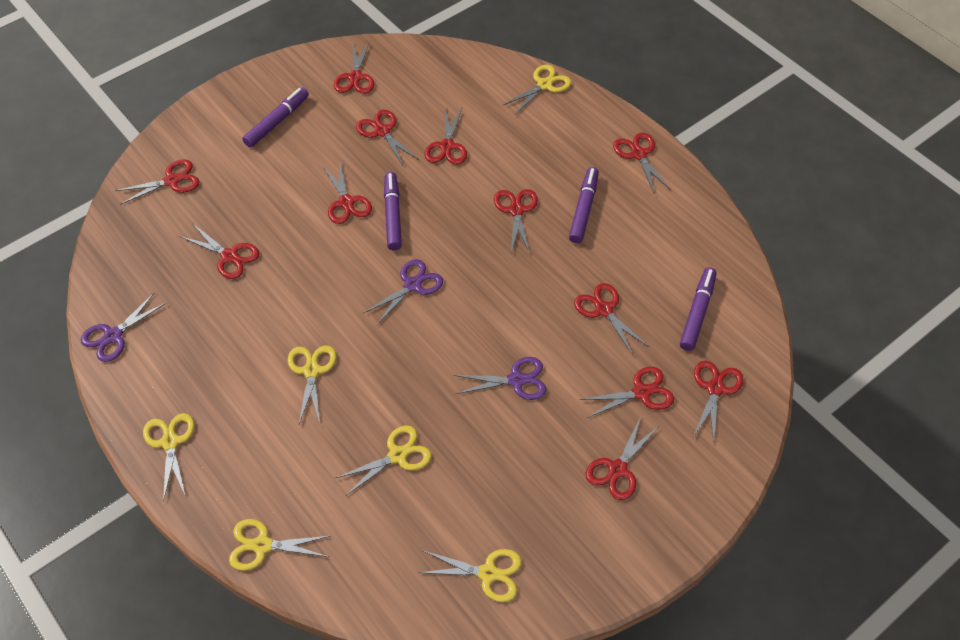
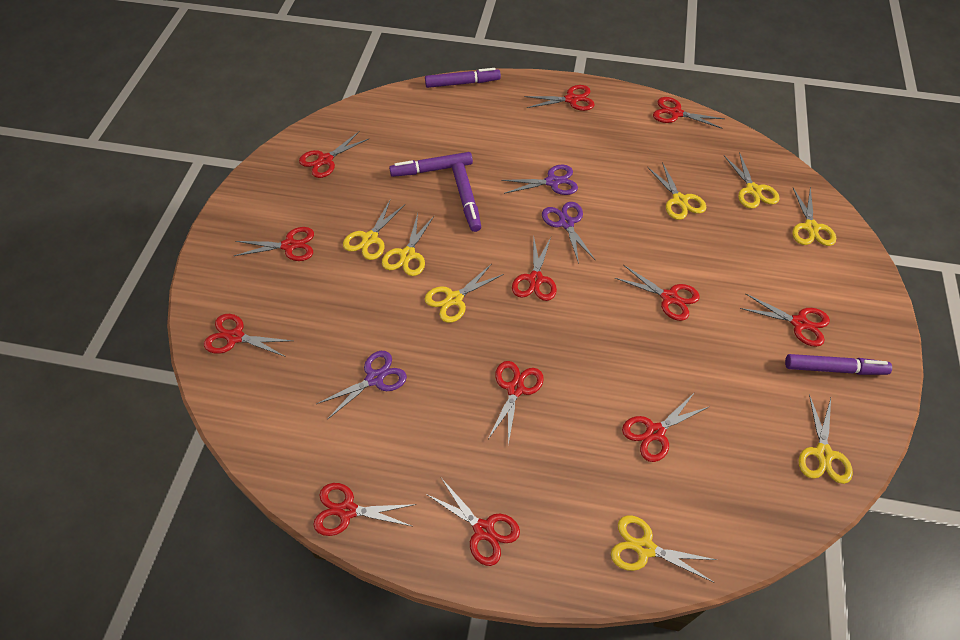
yellow scissors: 6 -> 8

